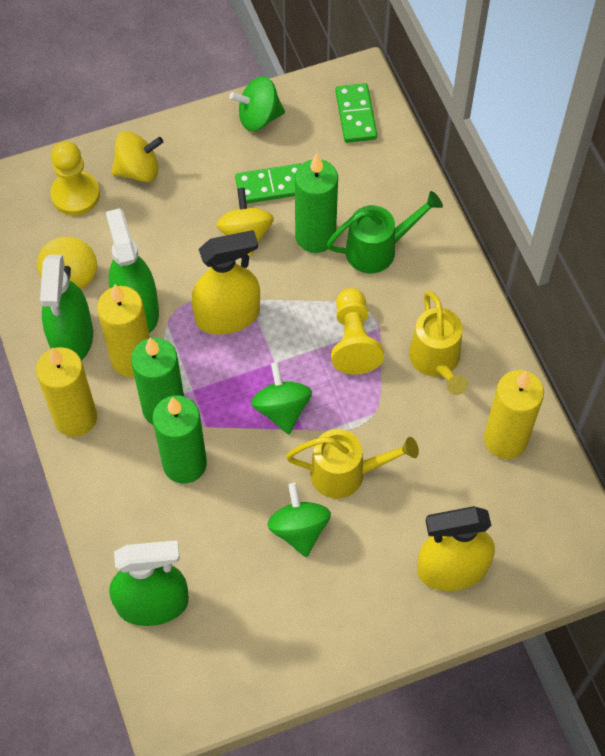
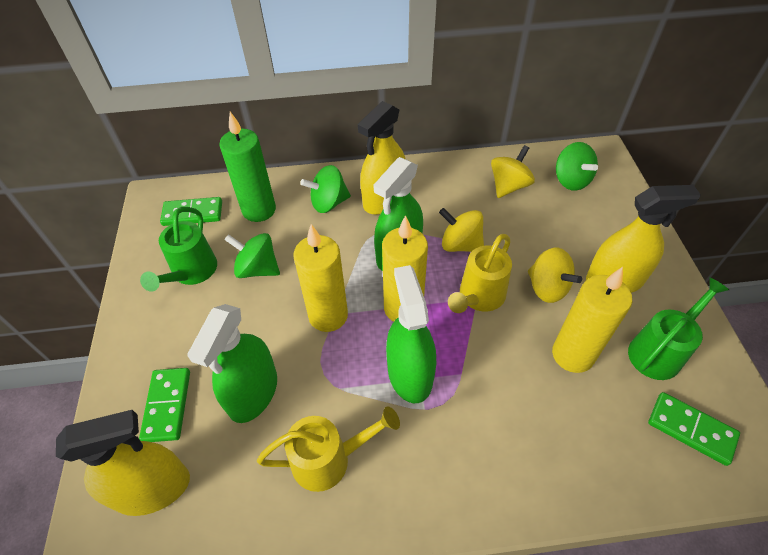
green candle: 3 -> 1
green domino: 2 -> 3
green watering can: 1 -> 2
yellow pawn: 2 -> 0
yellow spray bottle: 2 -> 3

